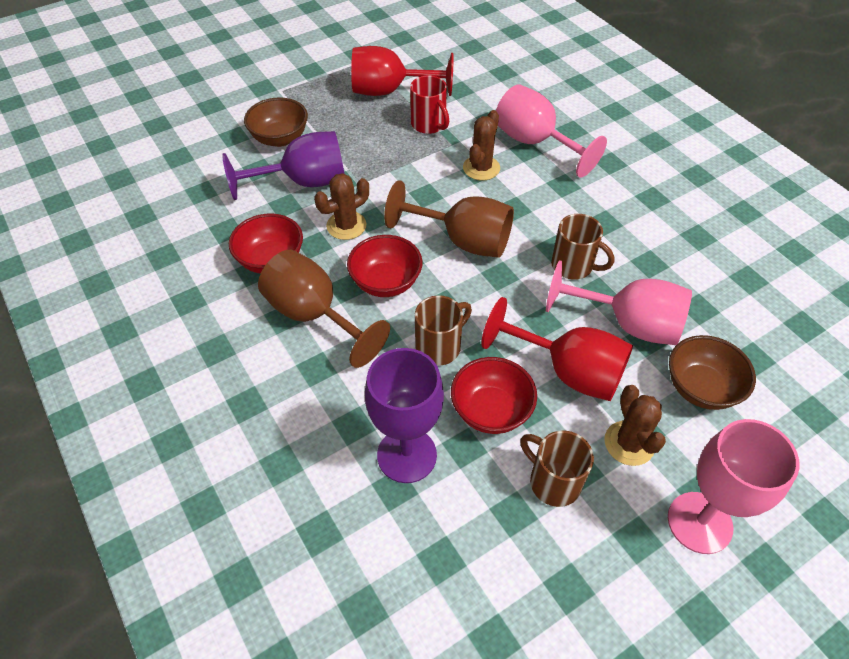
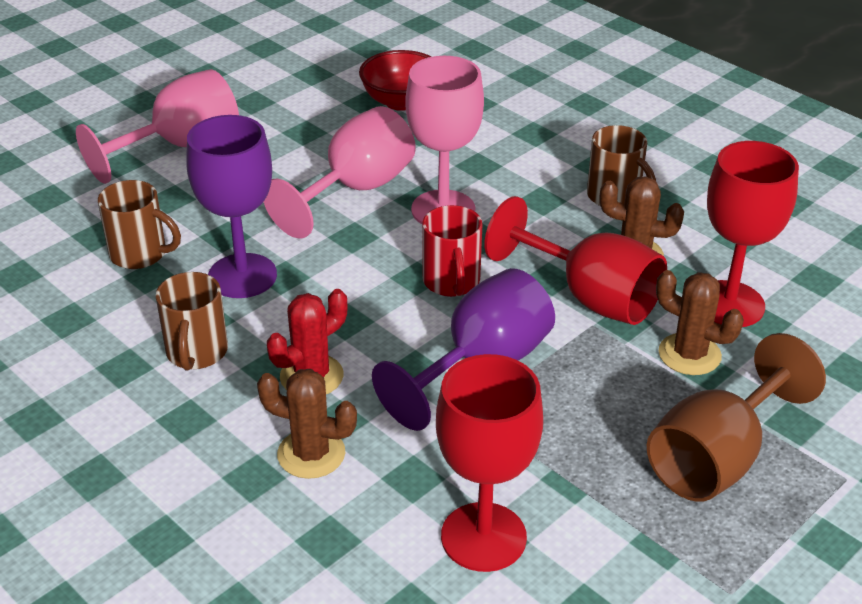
brown bowl: 2 -> 0
brown goblet: 2 -> 1
red bowl: 3 -> 1
red cactus: 0 -> 1
red goblet: 2 -> 3

